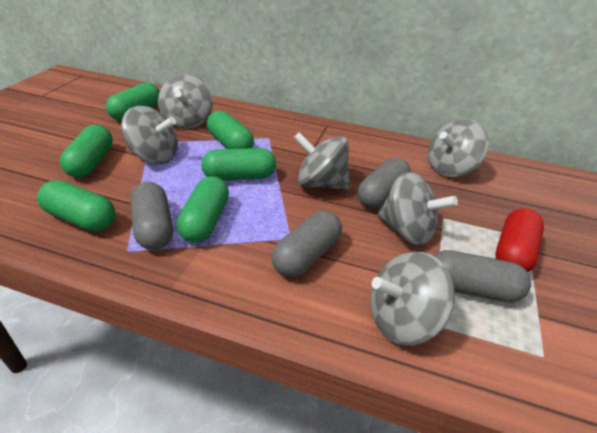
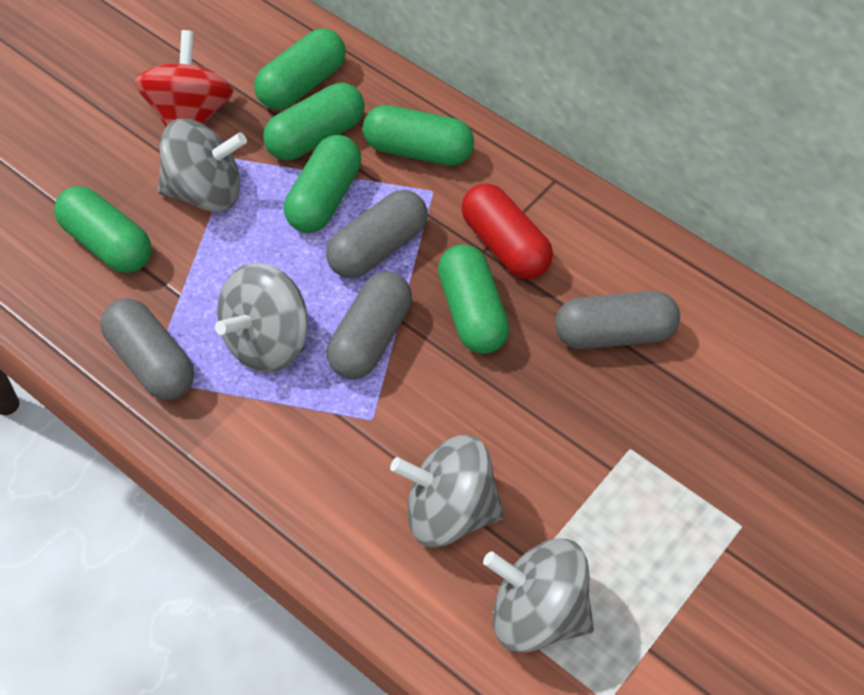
grey spinning top: 6 -> 4
red spinning top: 0 -> 1

